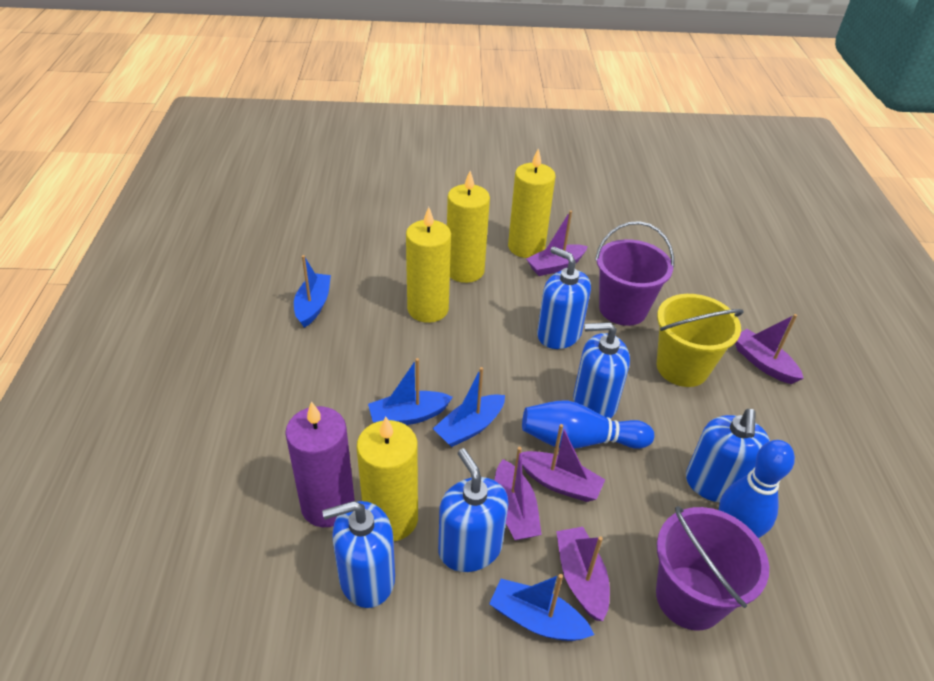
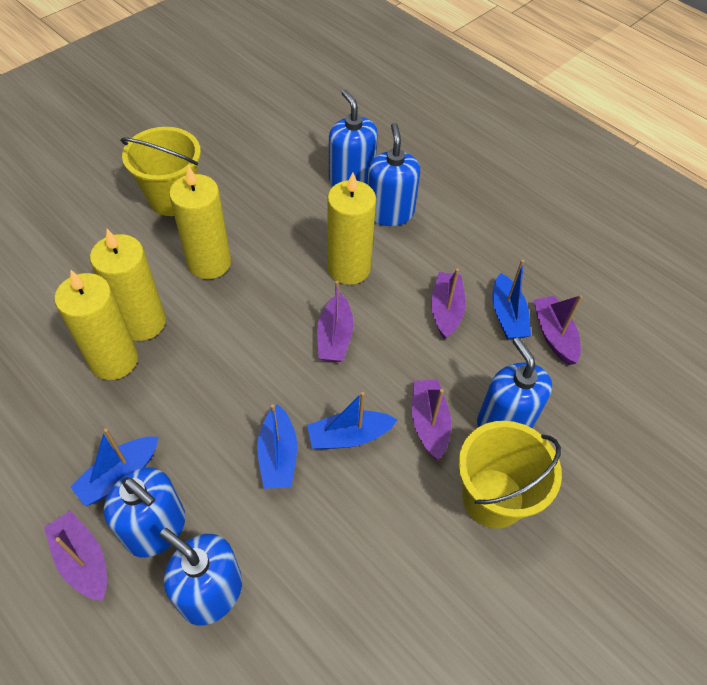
blue bowling pin: 2 -> 0
purple bucket: 2 -> 0
purple candle: 1 -> 0
yellow bucket: 1 -> 2

